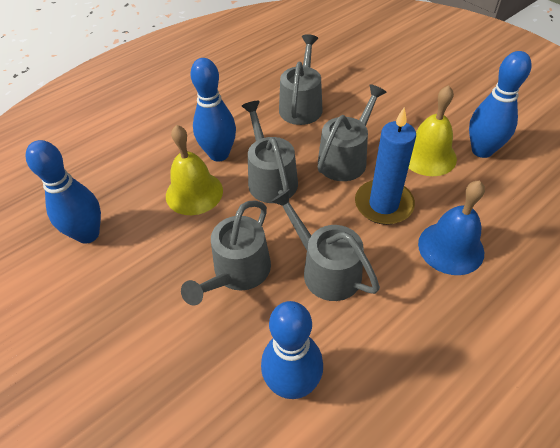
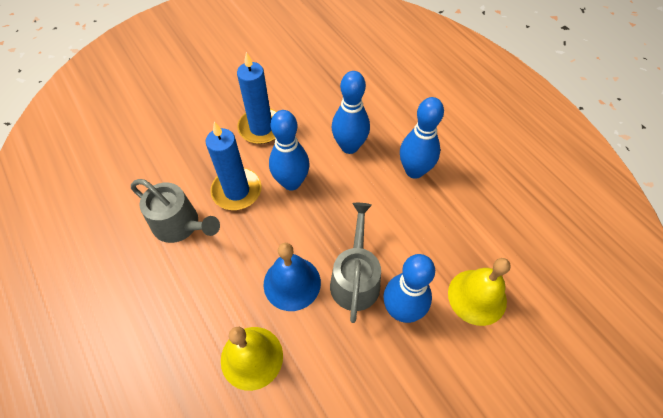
blue candle: 1 -> 2
grey watering can: 5 -> 2

